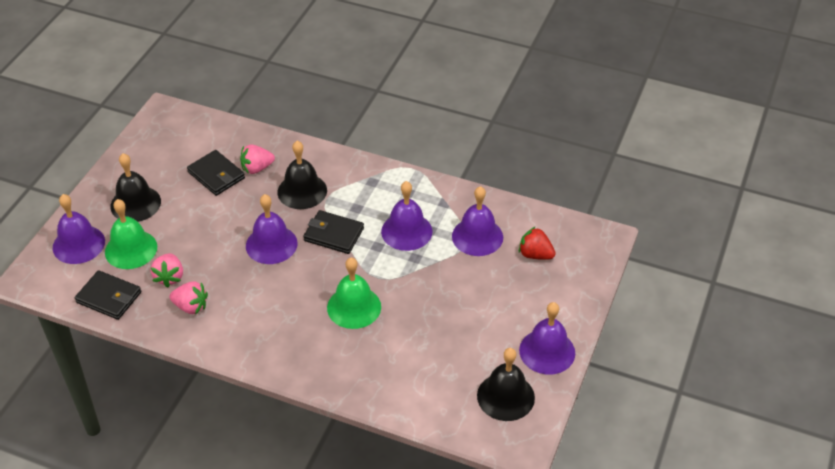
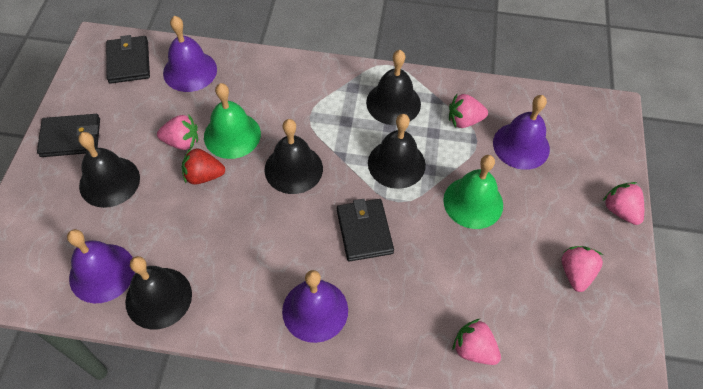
black bell: 3 -> 5
pink strawberry: 3 -> 5
purple bell: 5 -> 4

